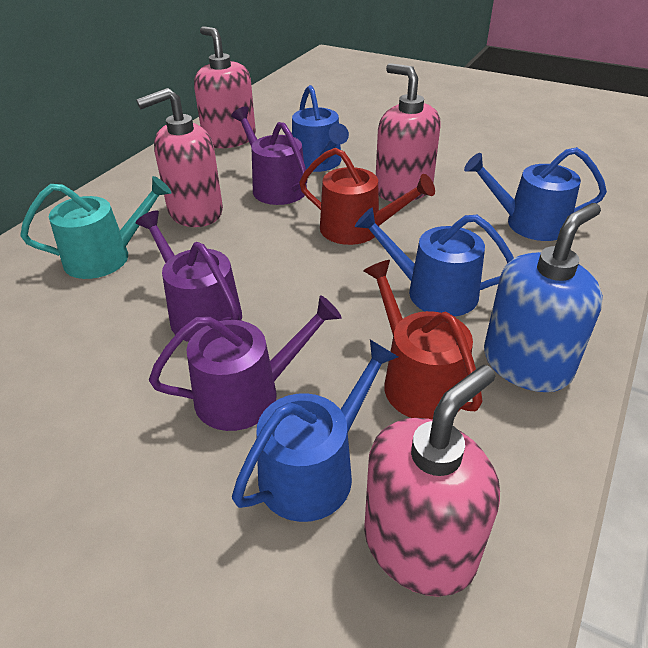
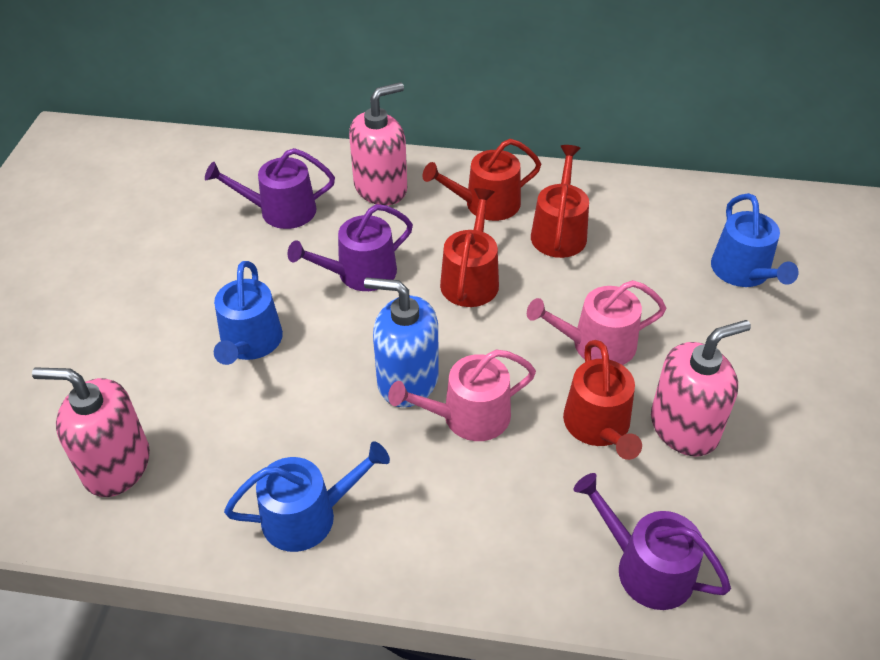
blue watering can: 4 -> 3
pink soap dispenser: 4 -> 3
pink watering can: 0 -> 2
red watering can: 2 -> 4
turquoise watering can: 1 -> 0

